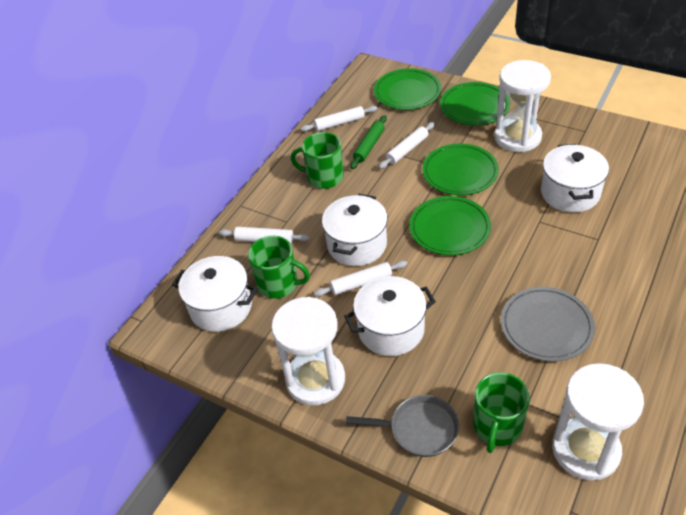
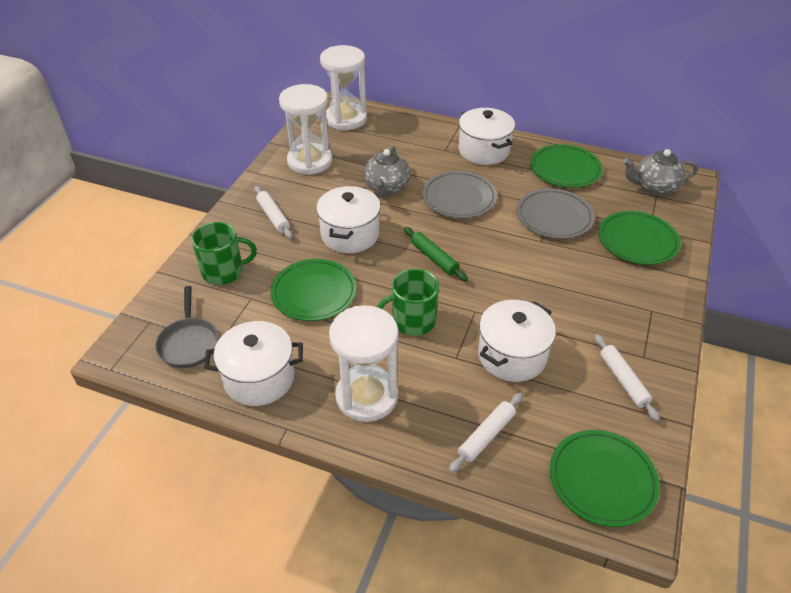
green mug: 3 -> 2
grey plate: 1 -> 2
grey teapot: 0 -> 2
white rolling pin: 4 -> 3

